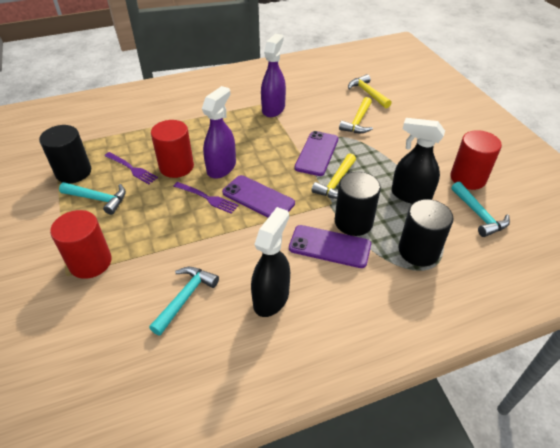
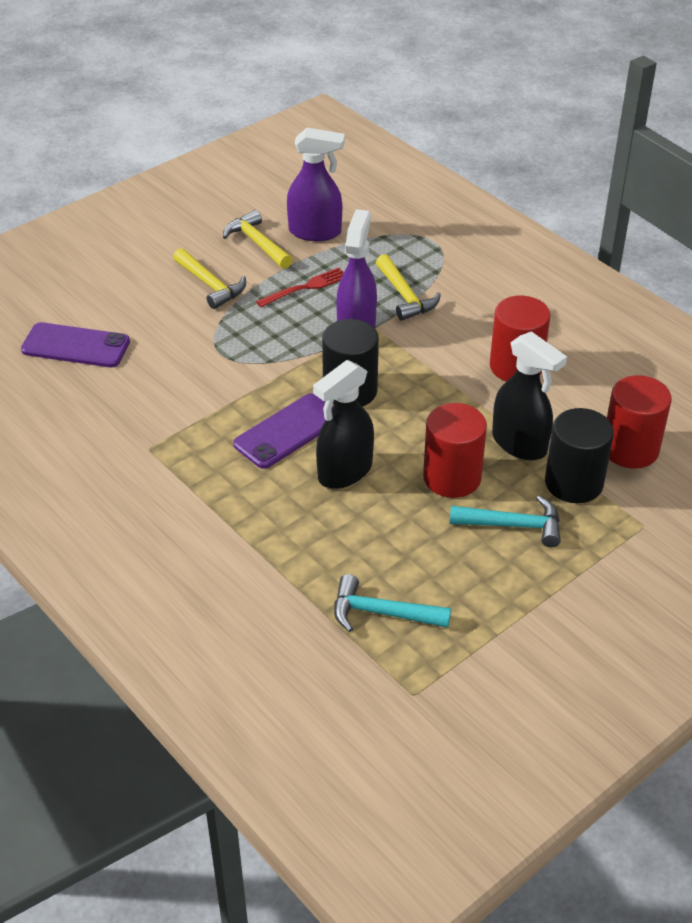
black cylinder: 3 -> 2
purple fork: 2 -> 0
purple phone: 3 -> 2
red fork: 0 -> 1
turquoise hammer: 3 -> 2

